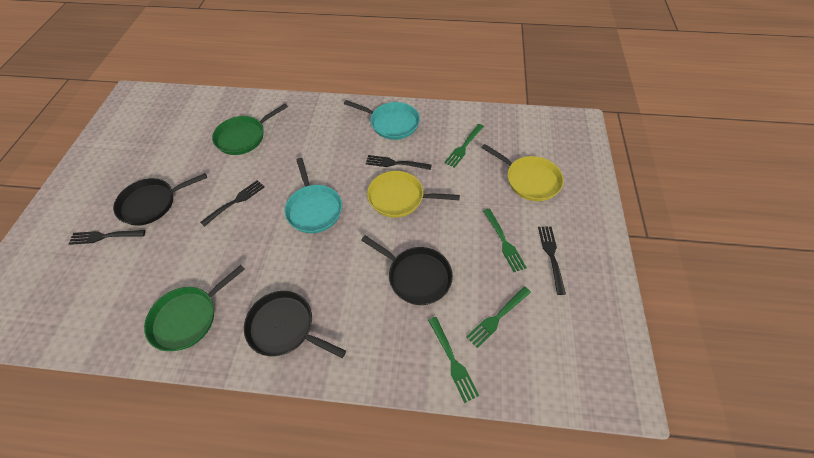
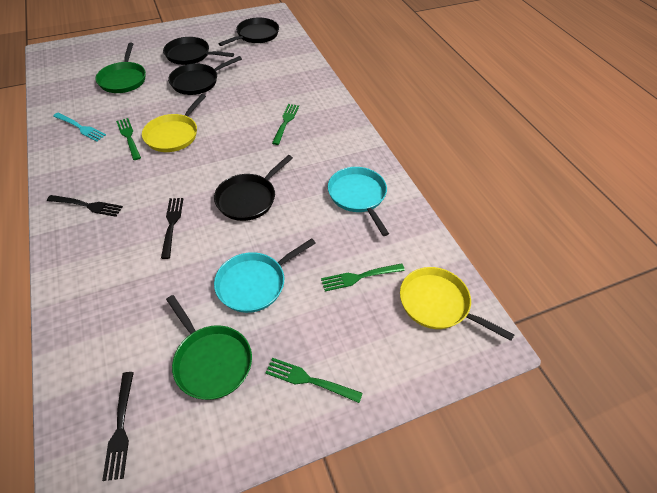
black fork: 4 -> 3
black pan: 3 -> 4
turquoise fork: 0 -> 1

